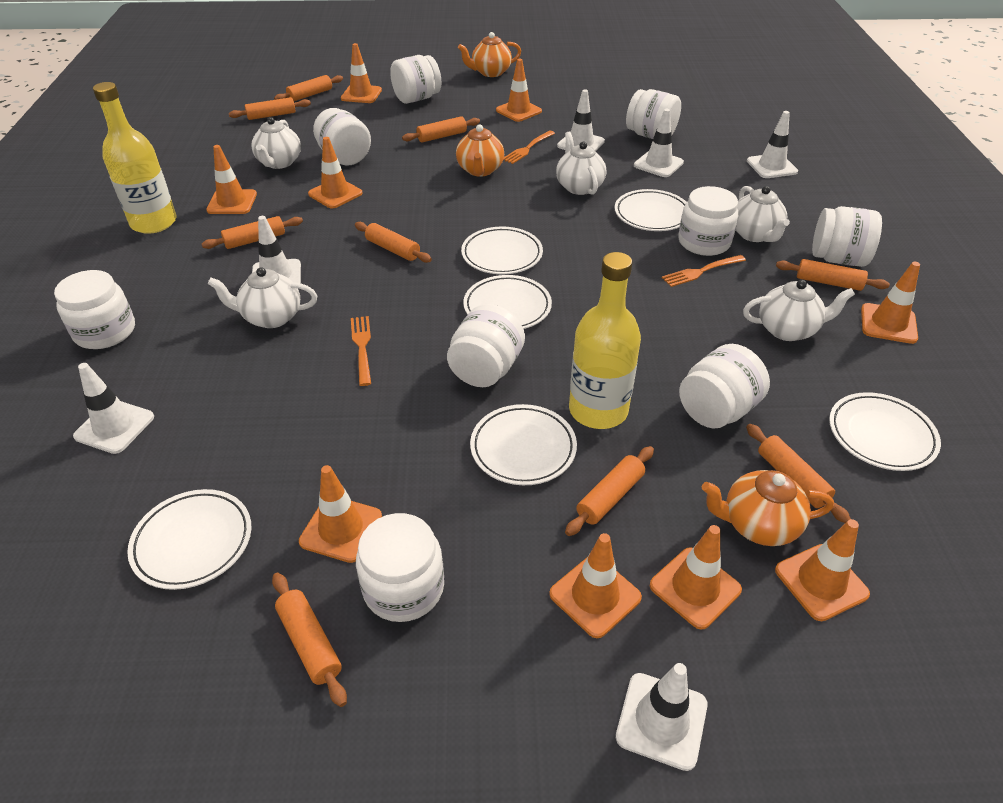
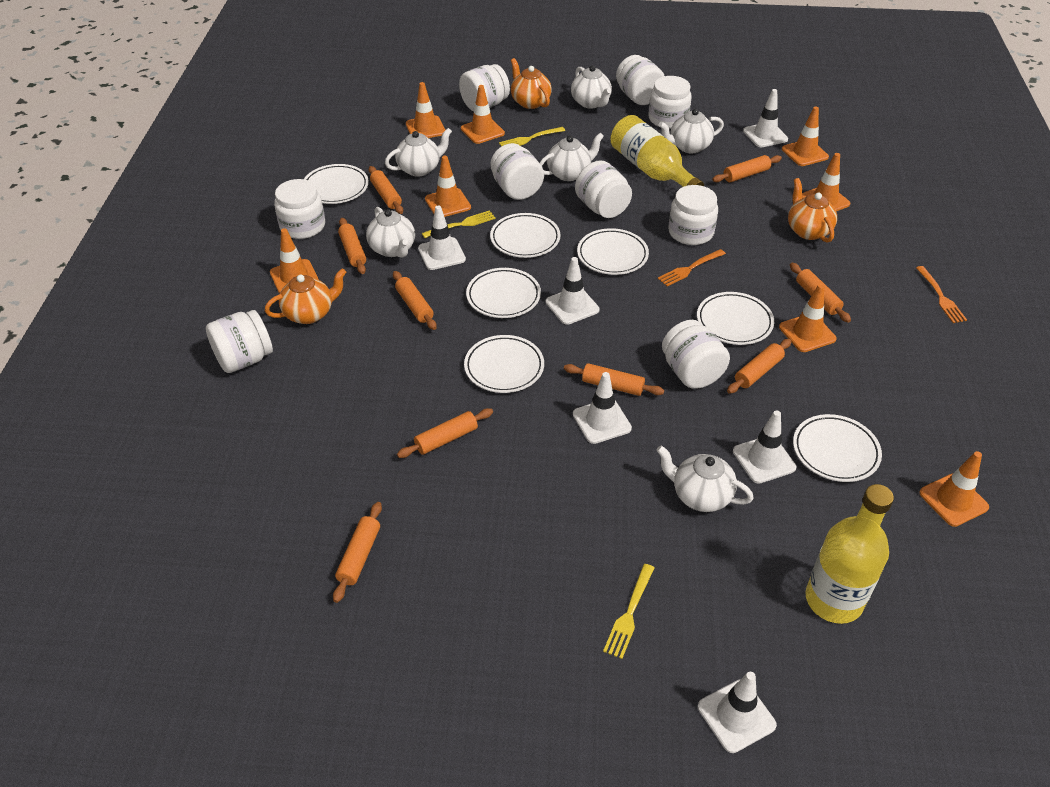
orange fork: 3 -> 2
orange traffic cone: 9 -> 8
white plate: 6 -> 7
white teapot: 5 -> 6
yellow fork: 0 -> 3

